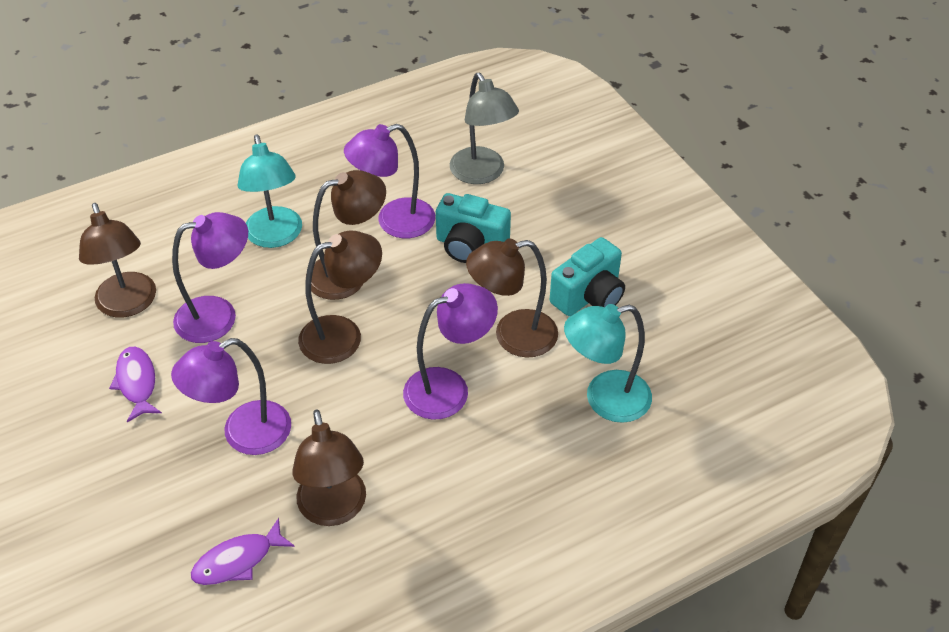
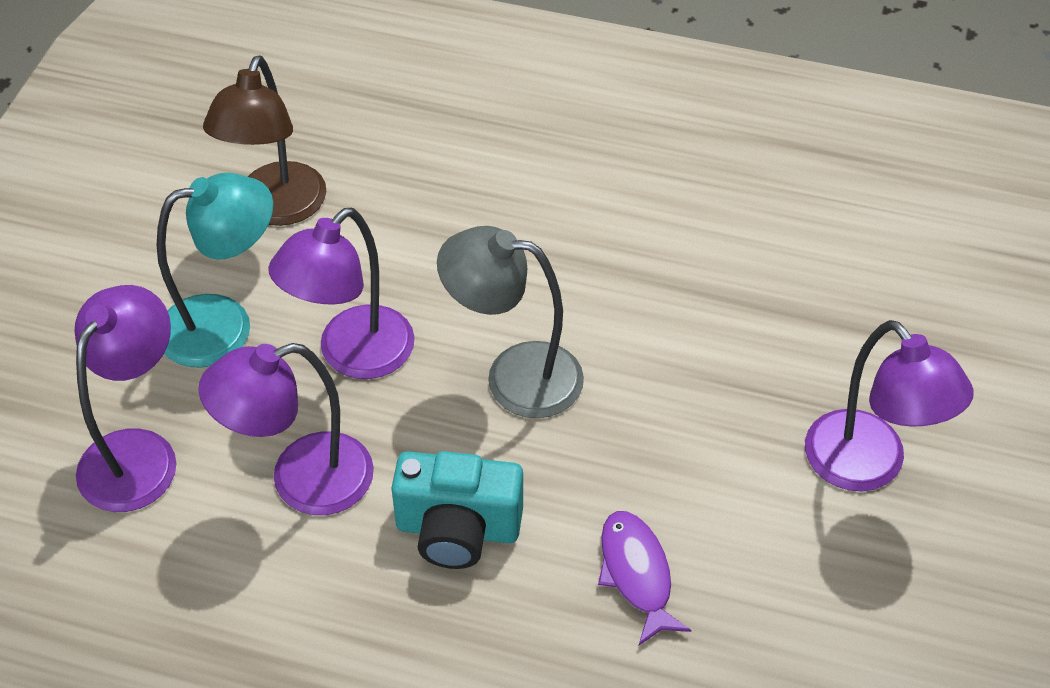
brown lamp: 5 -> 1
purple fish: 2 -> 1
turquoise camera: 2 -> 1
turquoise lamp: 2 -> 1

